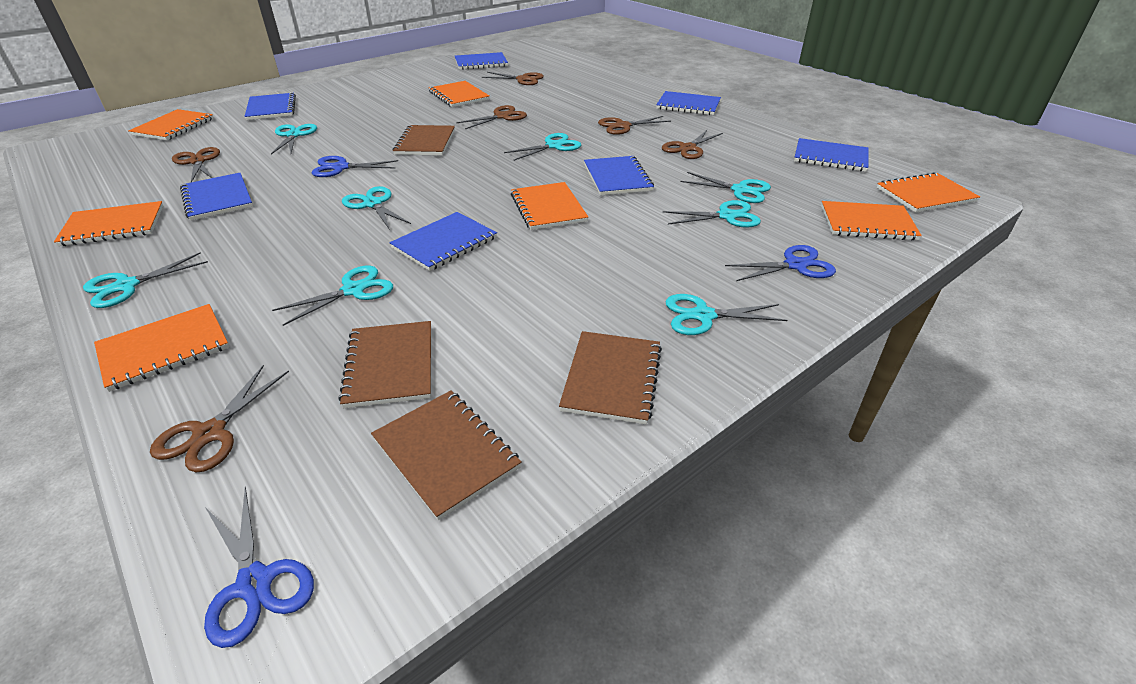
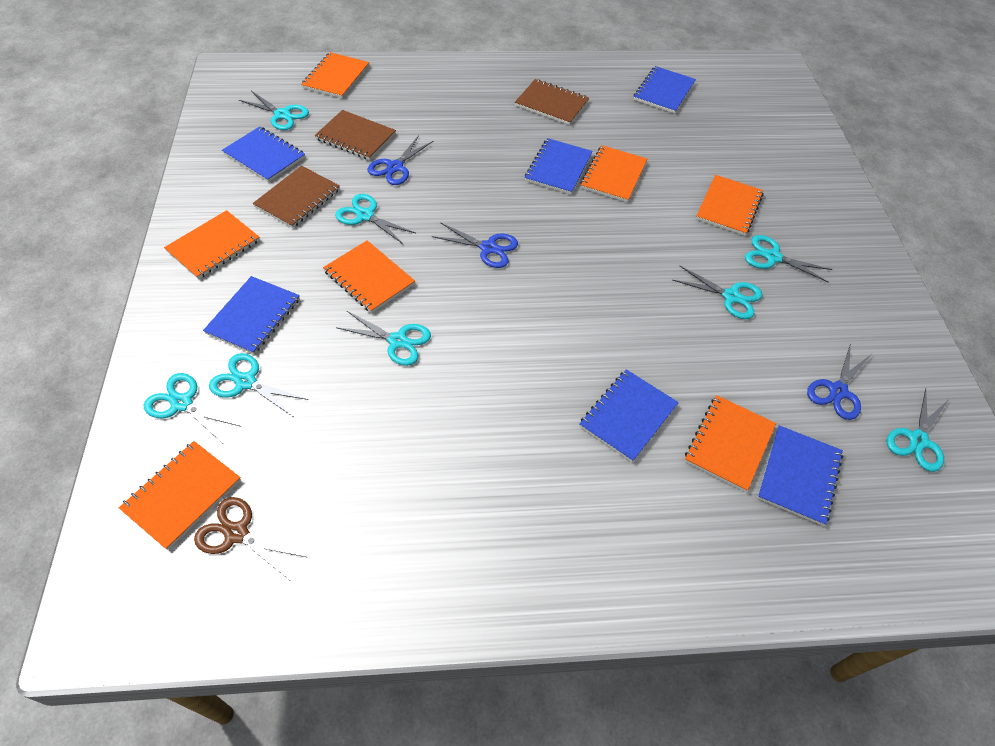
blue notebook: 7 -> 6
brown notebook: 4 -> 3
brown scissors: 6 -> 1

